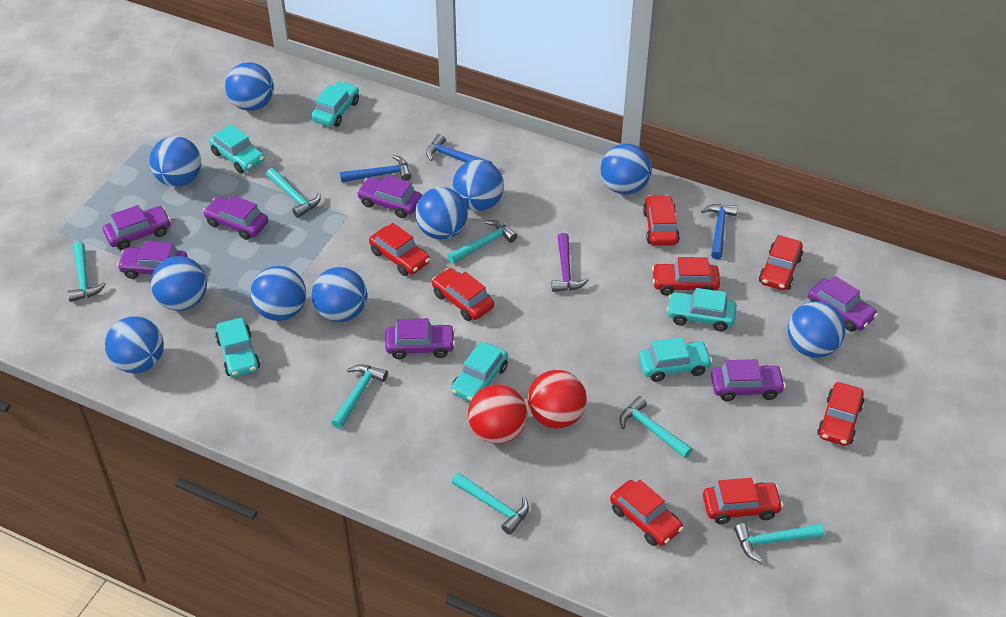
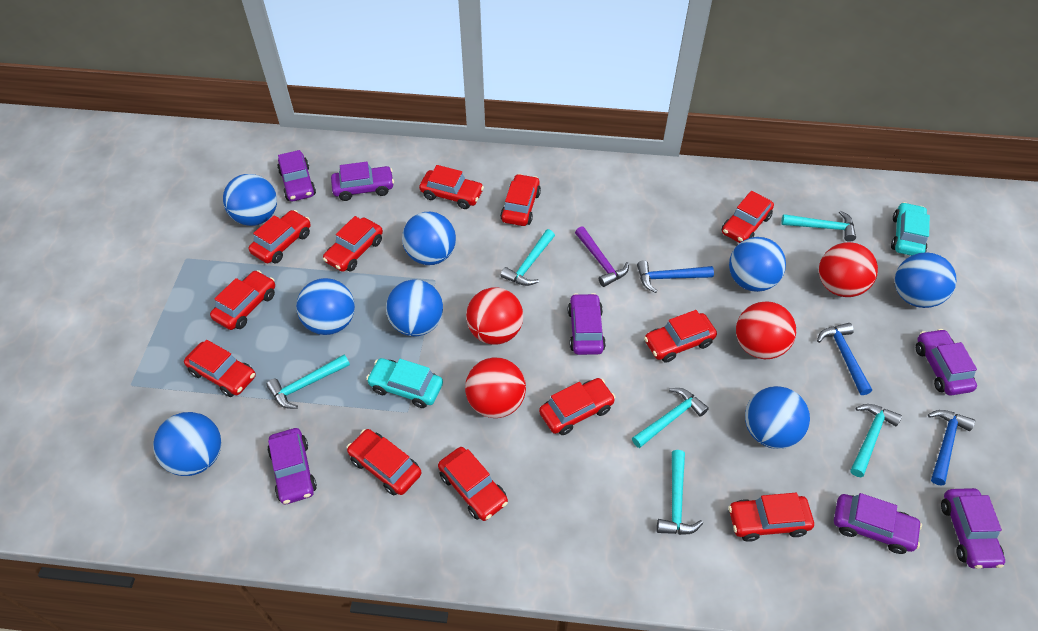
blue ball: 10 -> 8
red ball: 2 -> 4
red car: 8 -> 12
turquoise car: 6 -> 2
turquoise hammer: 7 -> 6

